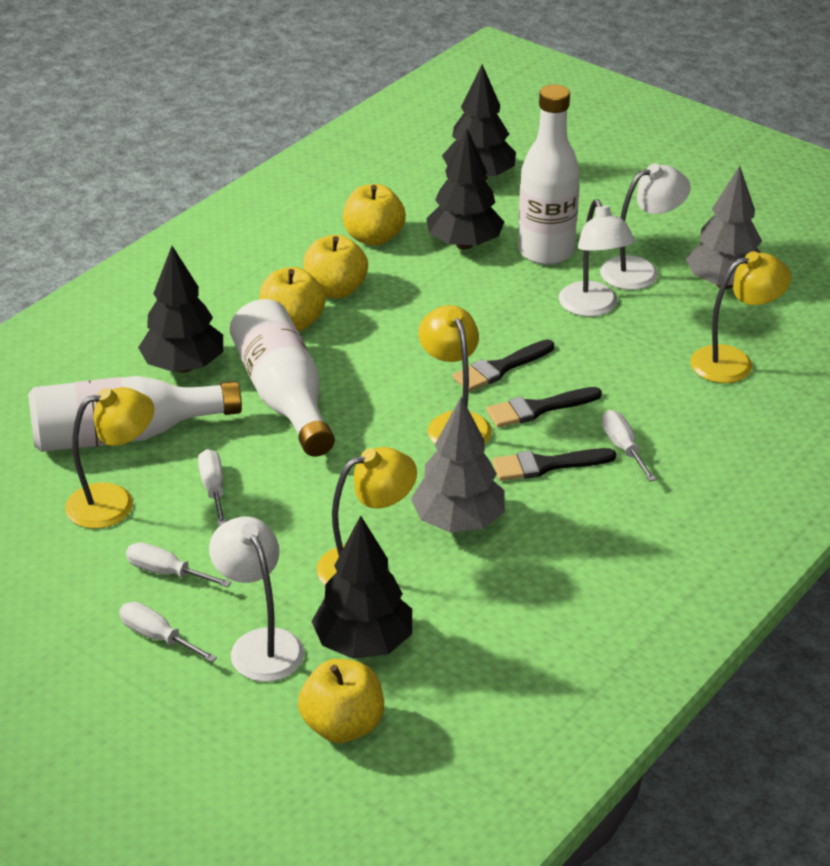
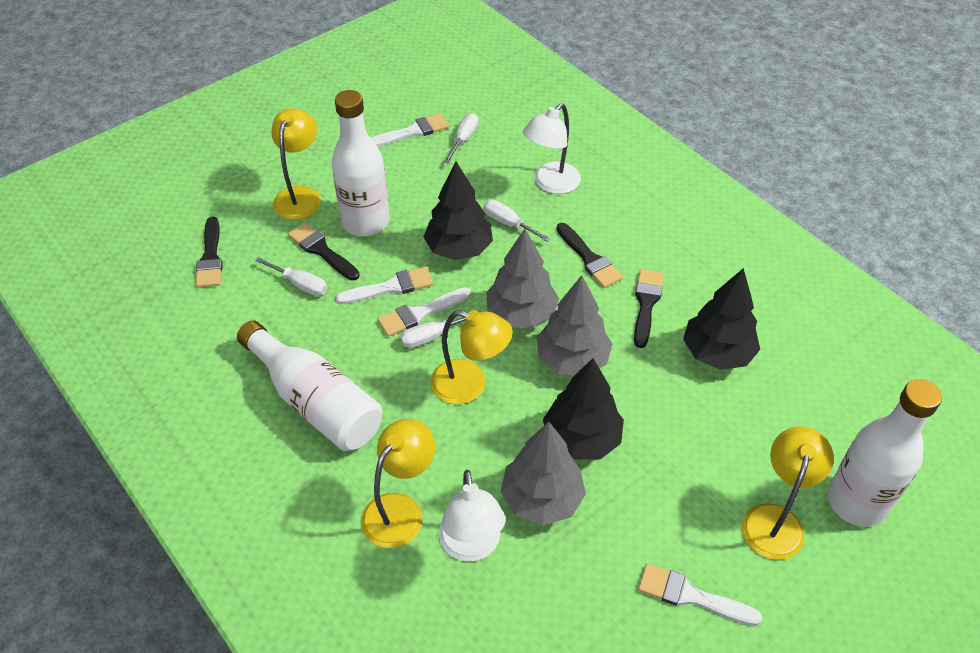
black brush: 3 -> 4
black tree: 4 -> 3
grey tree: 2 -> 3
white brush: 0 -> 4
white lamp: 3 -> 2
yellow apple: 4 -> 0

